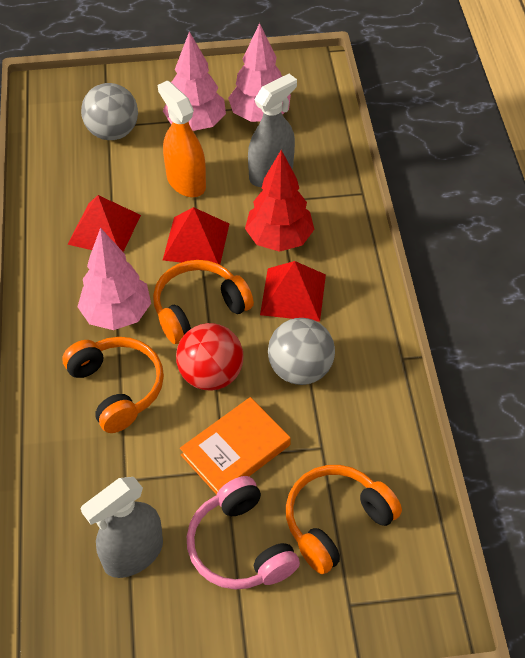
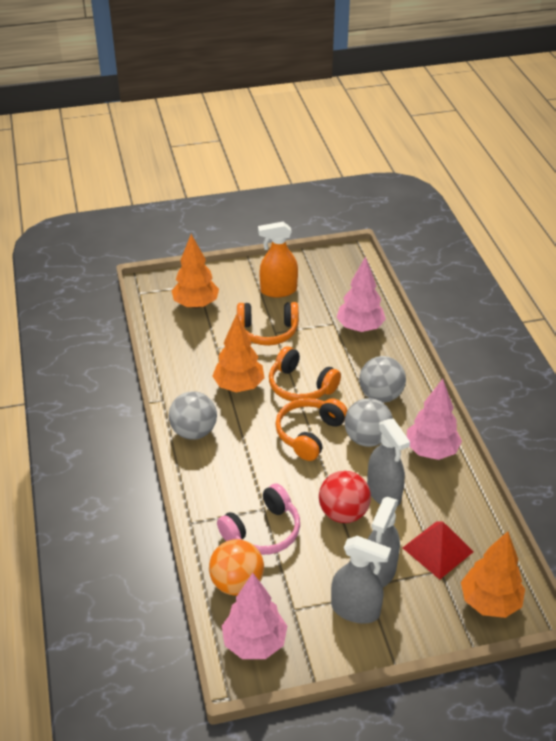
grey ball: 2 -> 3
grey spray bottle: 2 -> 3
orange ball: 0 -> 1
orange book: 1 -> 0
orange tree: 0 -> 3
red pyramid: 3 -> 1
red tree: 1 -> 0

